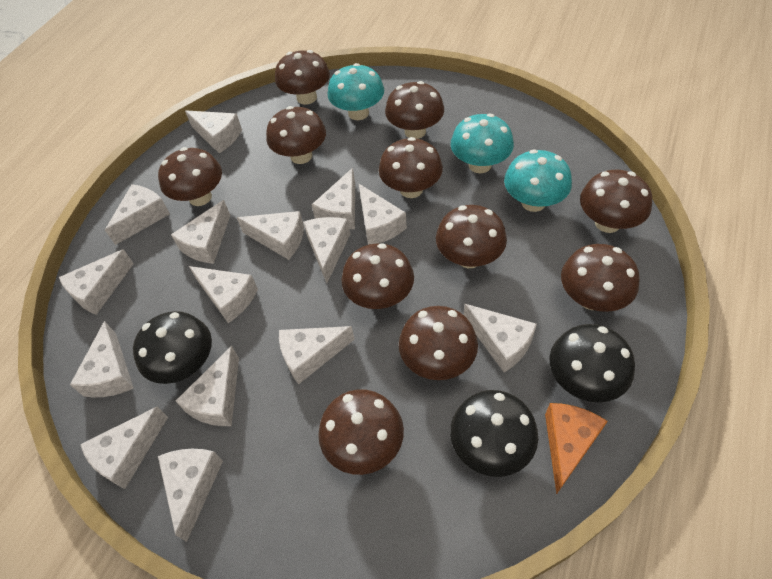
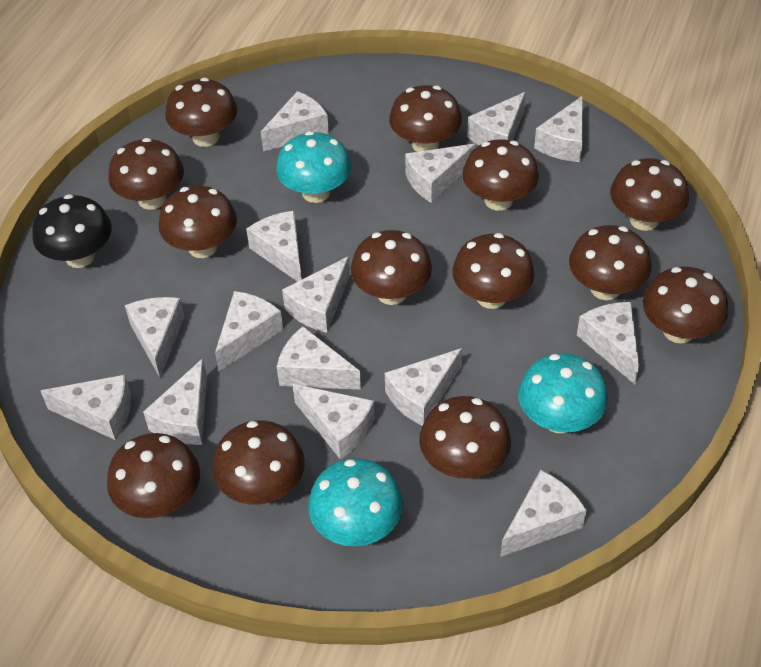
black mushroom: 3 -> 1
brown mushroom: 11 -> 13
orange cheese: 1 -> 0

